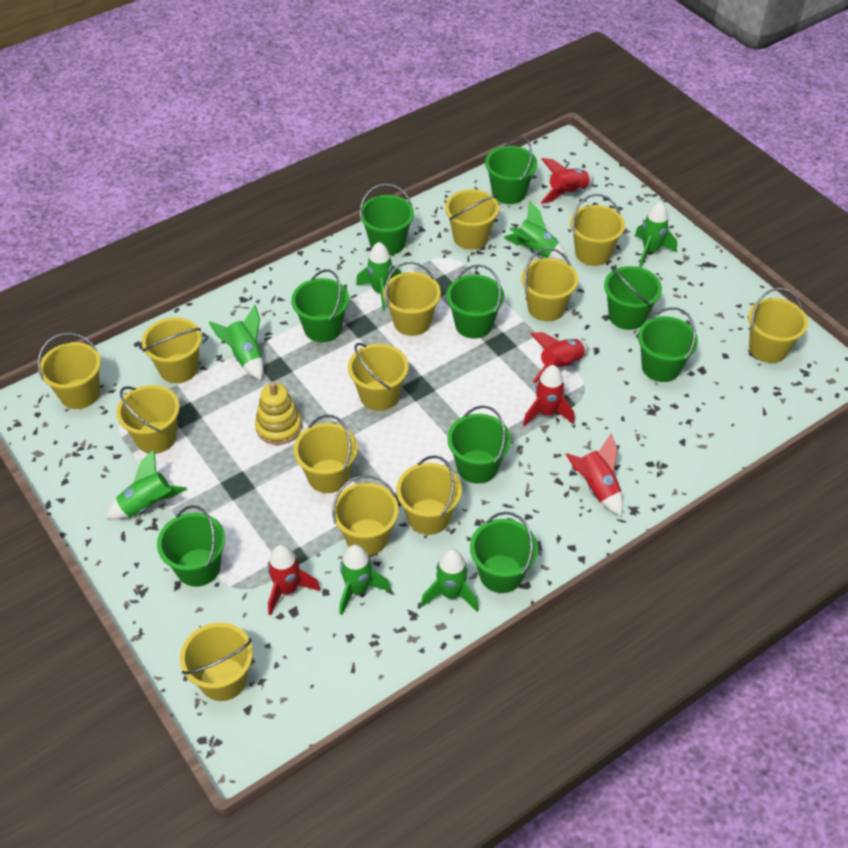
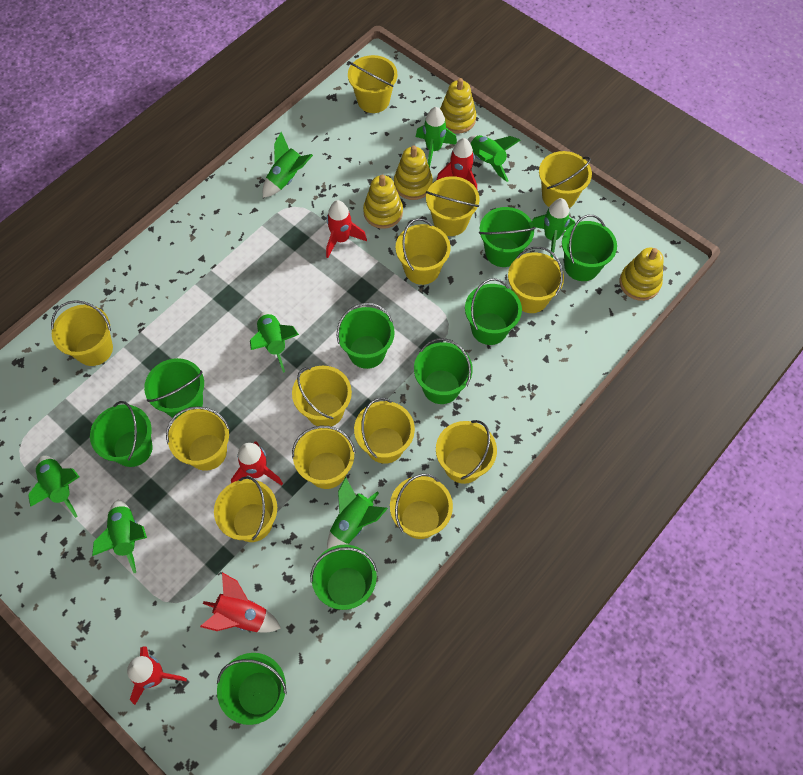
green rocket: 7 -> 8
yellow stacking toy: 1 -> 4

